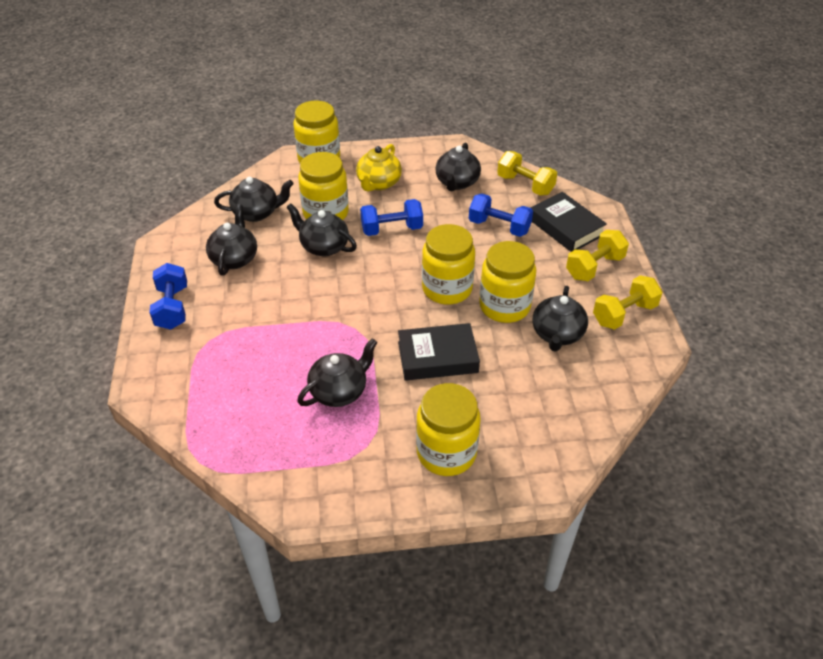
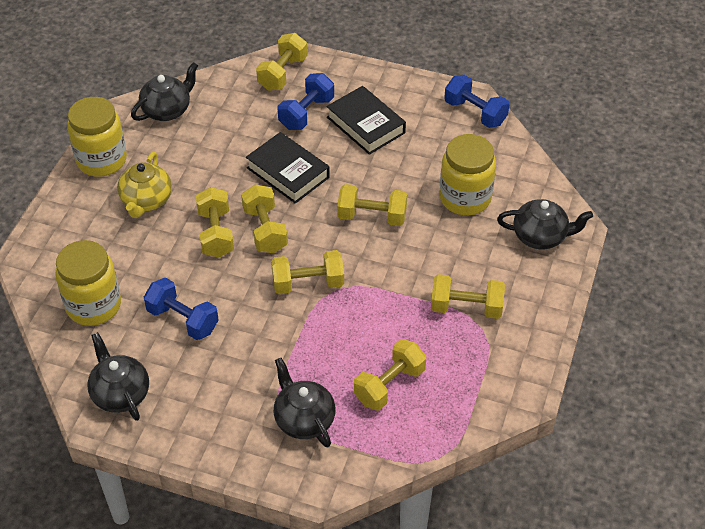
black teapot: 6 -> 4
yellow dumbbell: 3 -> 7
yellow jar: 5 -> 3

